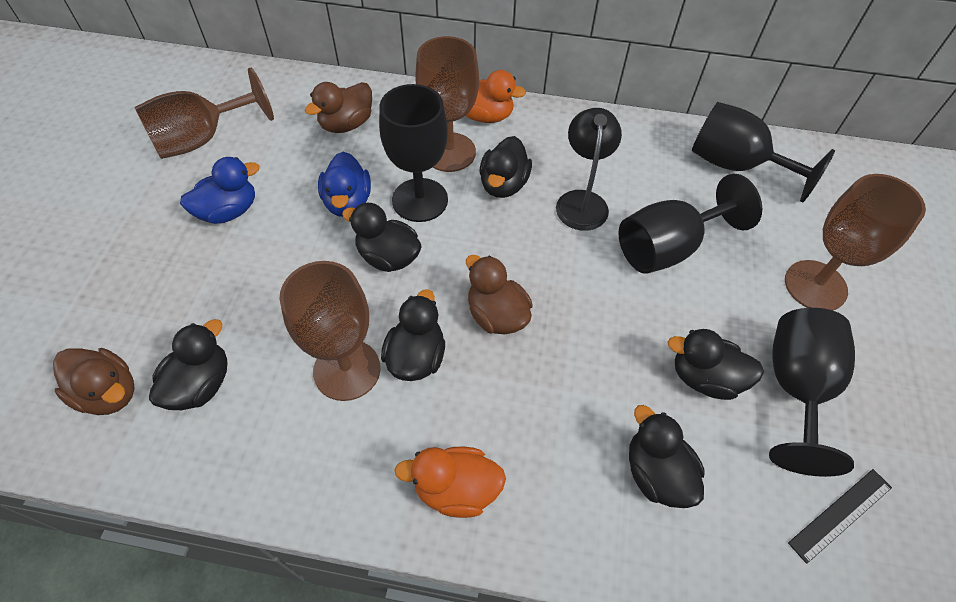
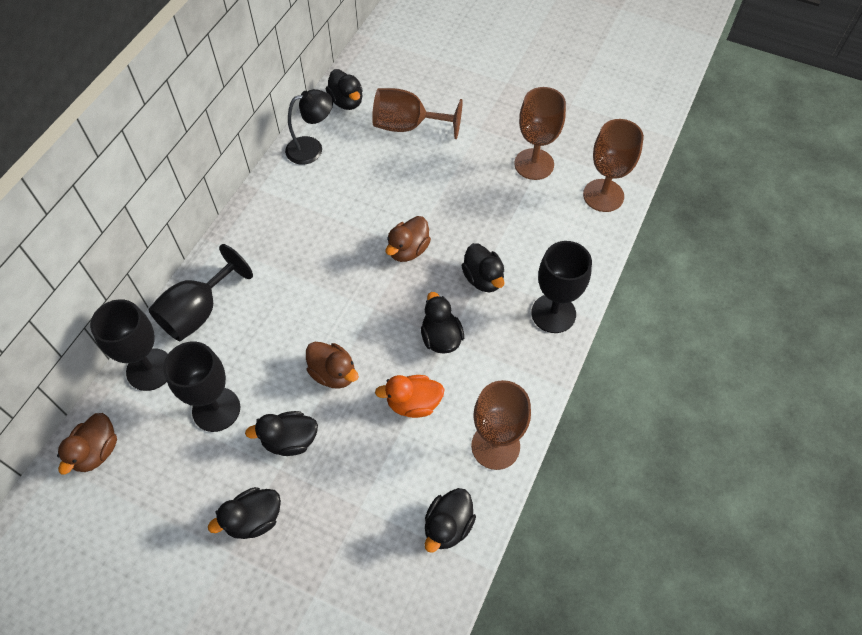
black ruler: 1 -> 0
blue duck: 2 -> 0
orange duck: 2 -> 1

